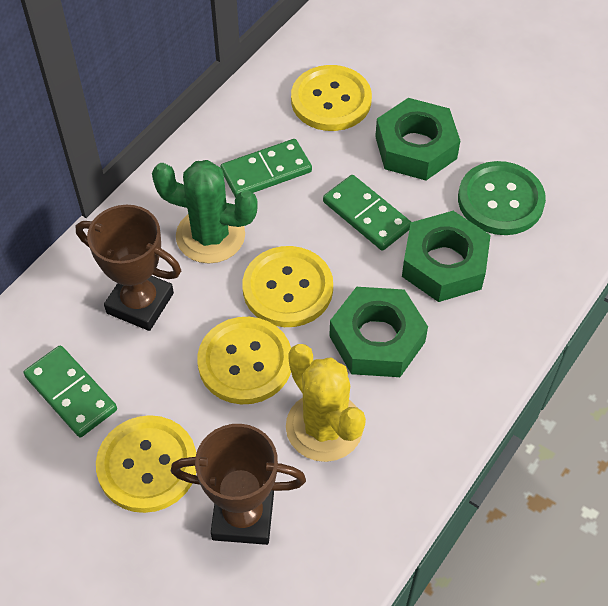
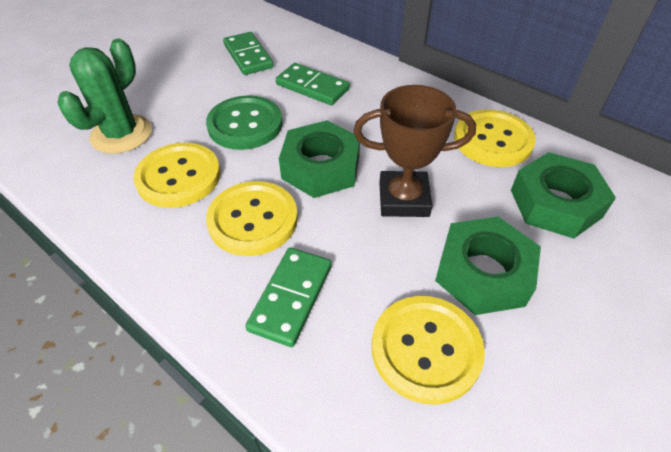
brown trophy: 2 -> 1
yellow cactus: 1 -> 0

